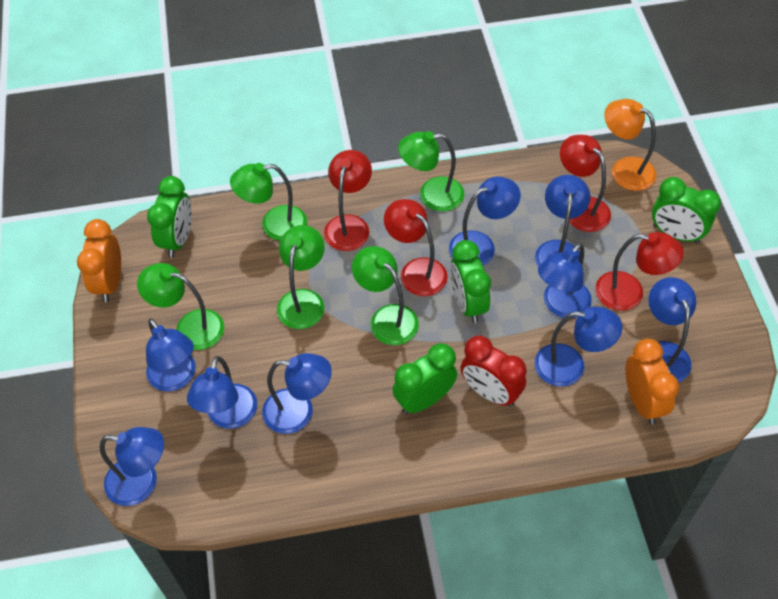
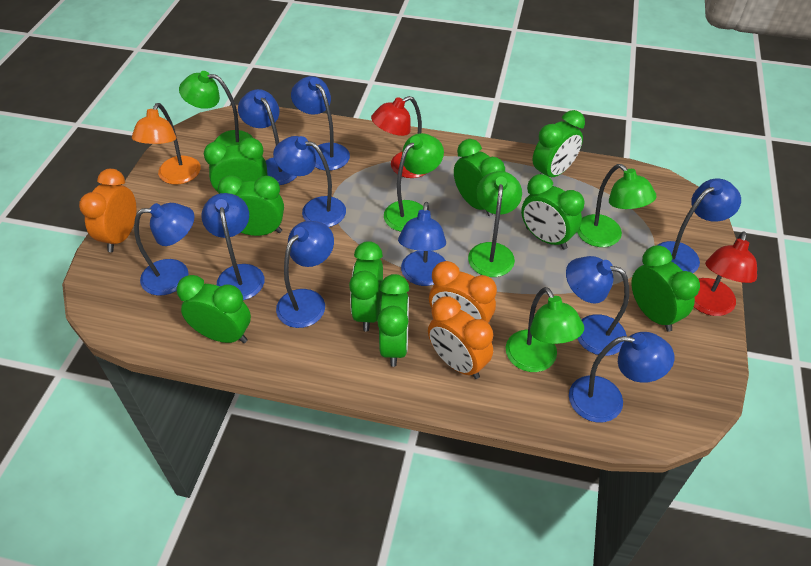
blue lamp: 9 -> 10
green clock: 4 -> 9
orange clock: 2 -> 3
red clock: 1 -> 0
red lamp: 4 -> 2

